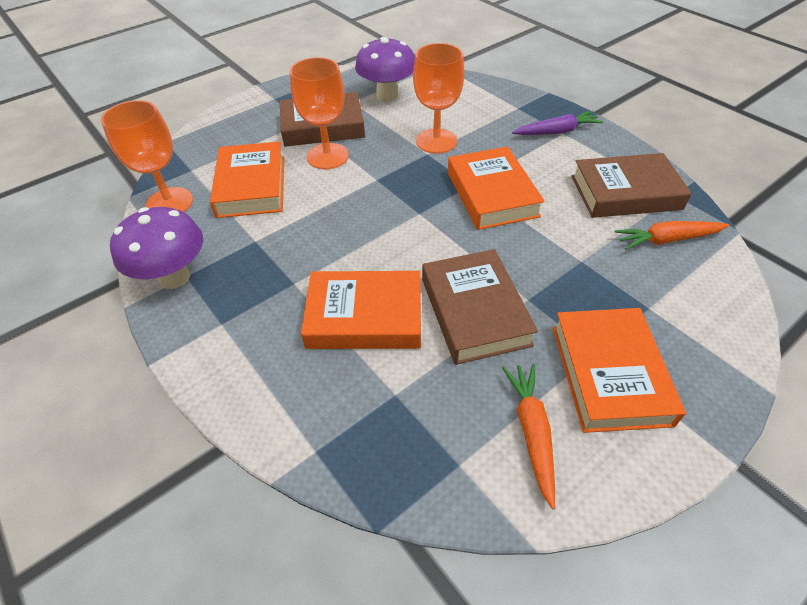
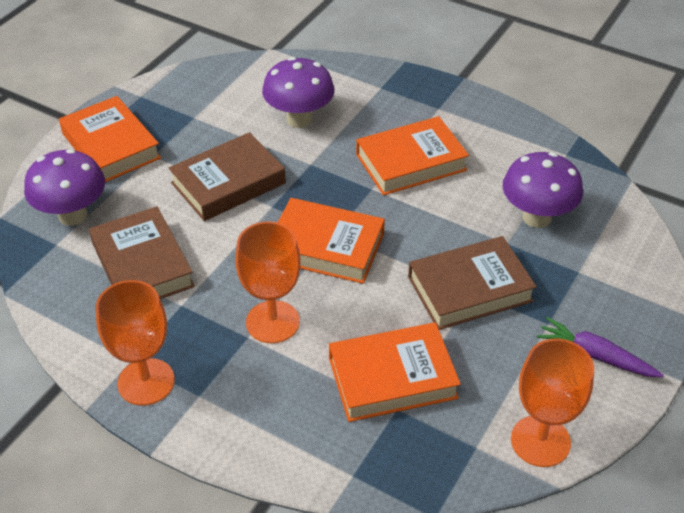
orange carrot: 2 -> 0
purple mushroom: 2 -> 3

